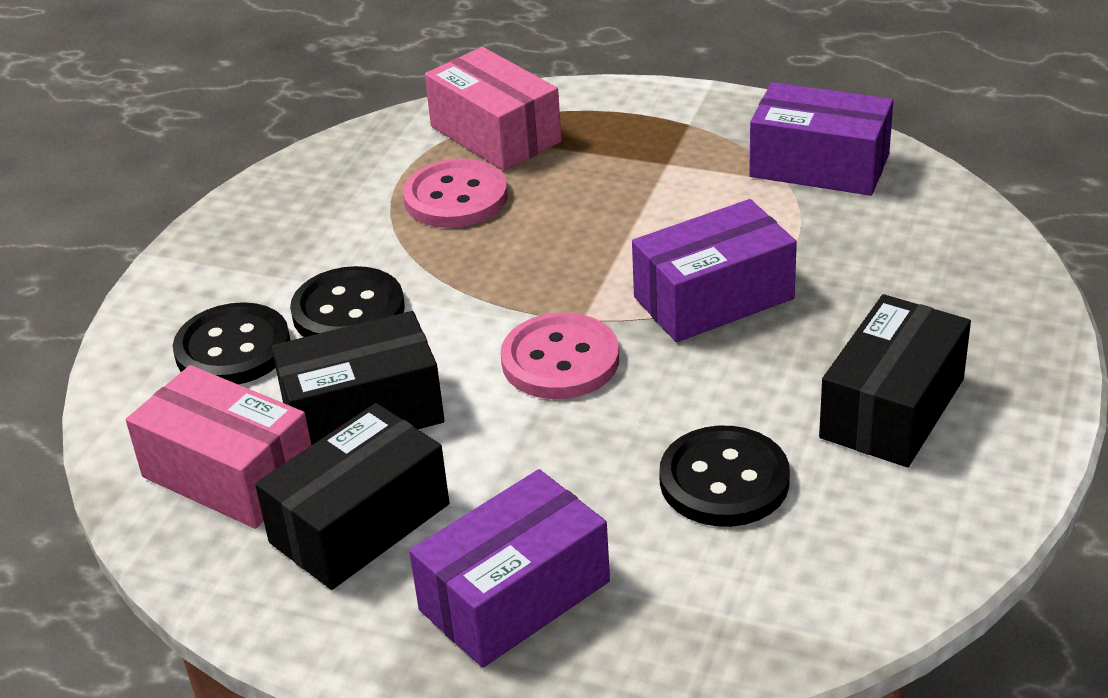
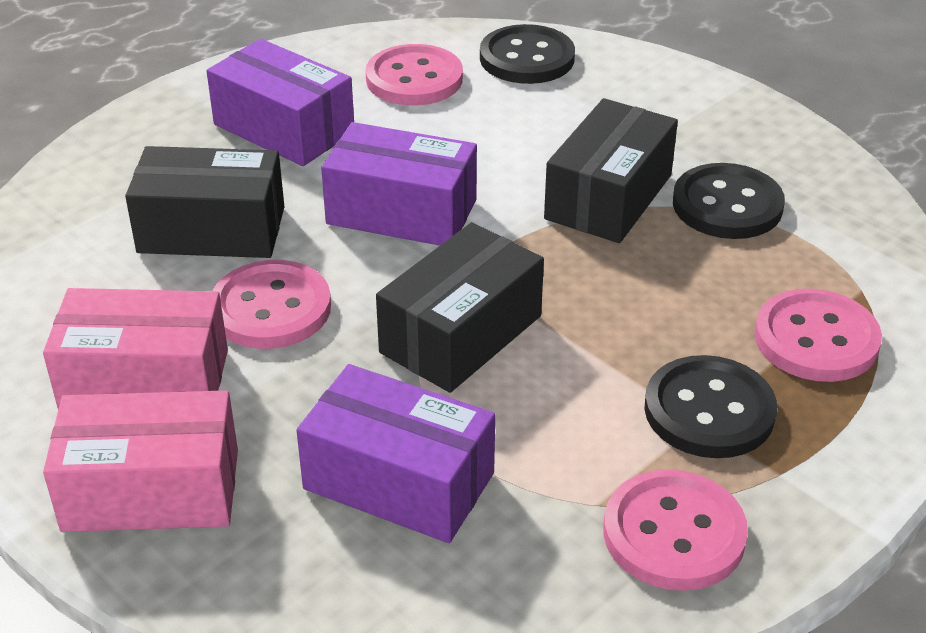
pink button: 2 -> 4

